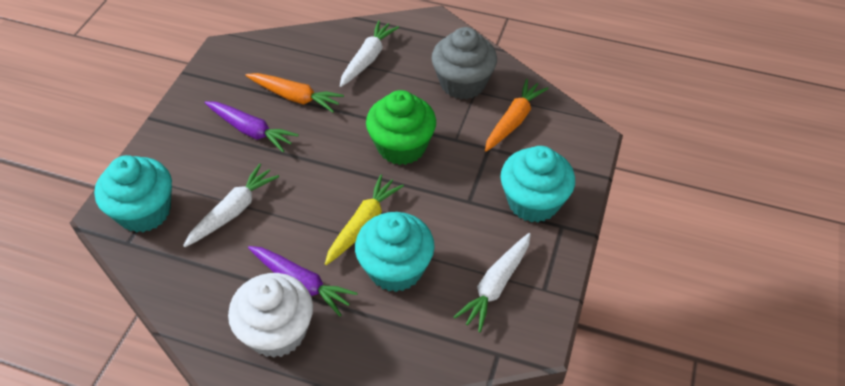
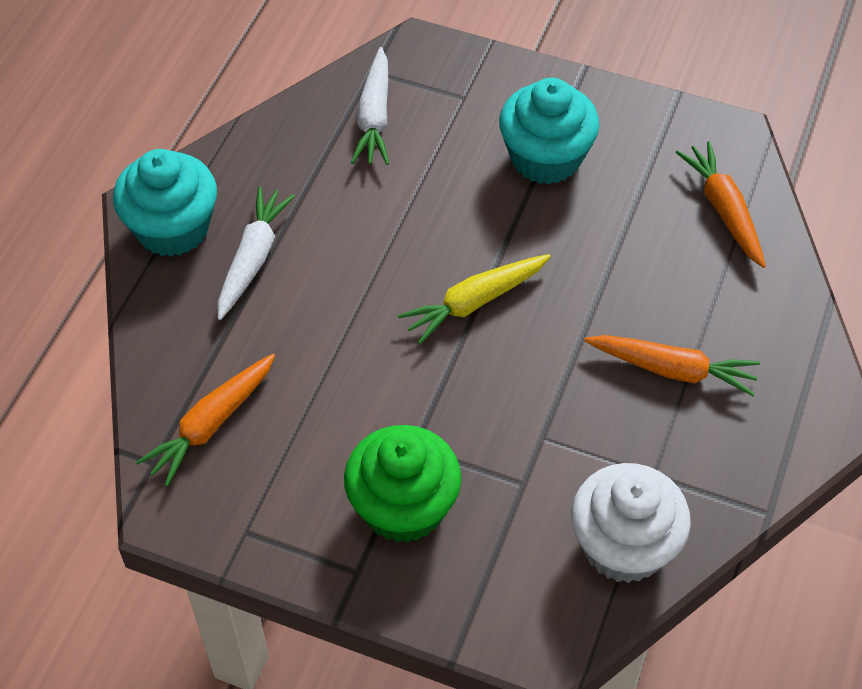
grey cupcake: 1 -> 0
orange carrot: 2 -> 3
purple carrot: 2 -> 0
turquoise cupcake: 3 -> 2
white carrot: 3 -> 2

